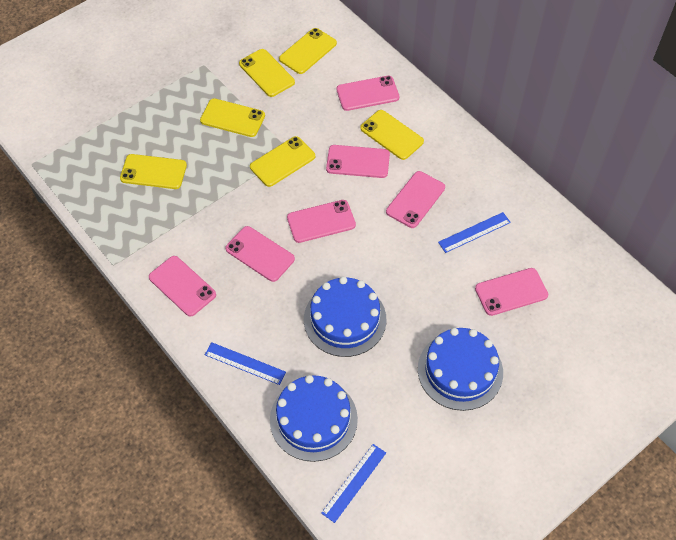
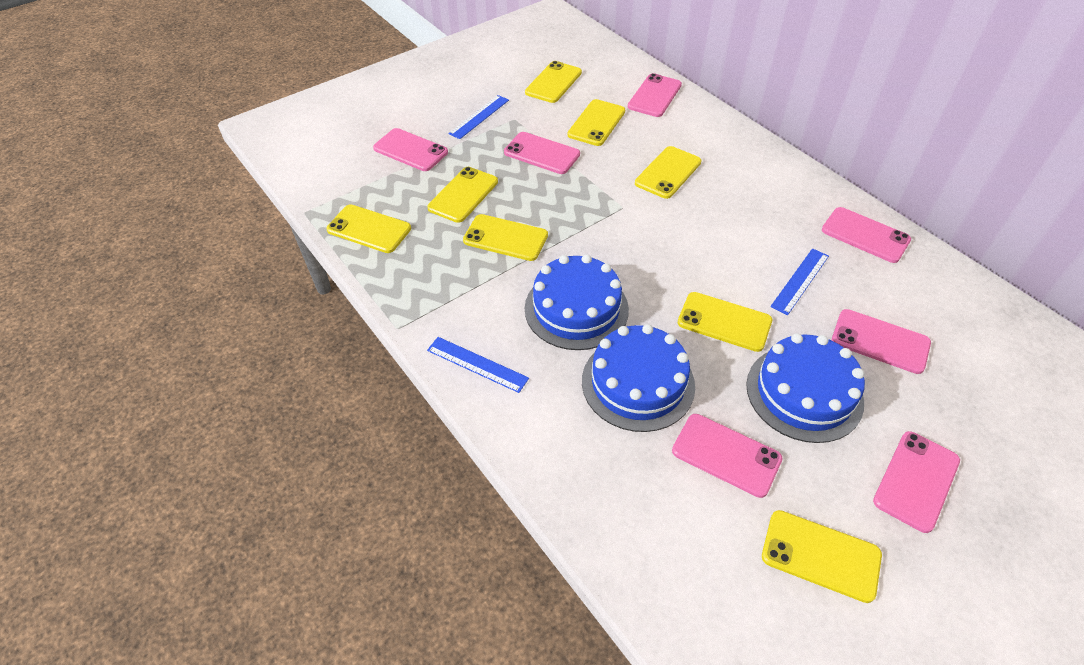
yellow phone: 6 -> 8

